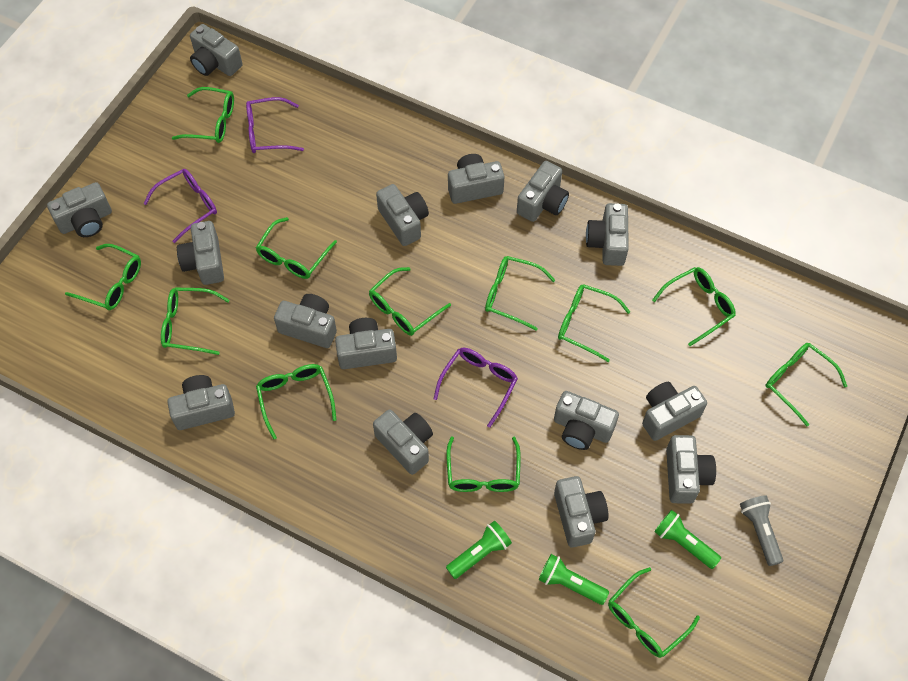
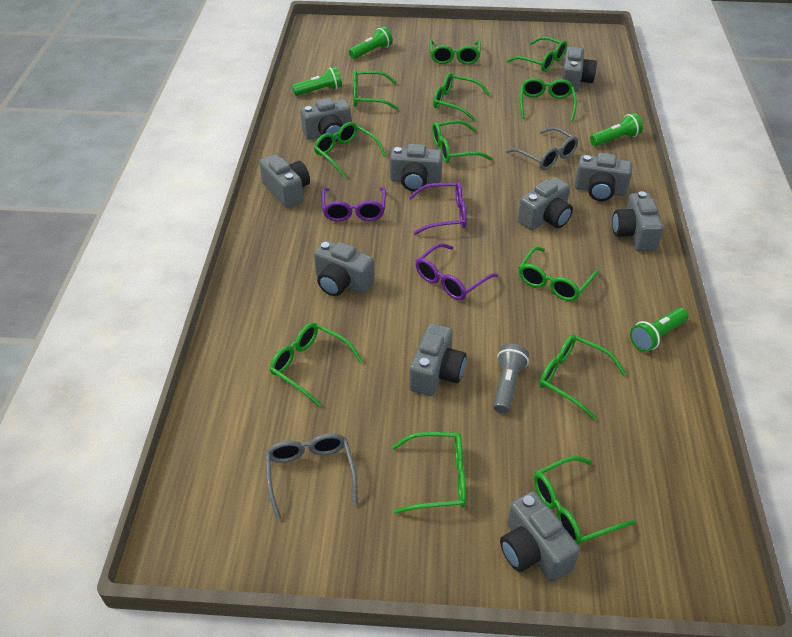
green flashlight: 3 -> 4
grey camera: 15 -> 10
grey glasses: 0 -> 2

